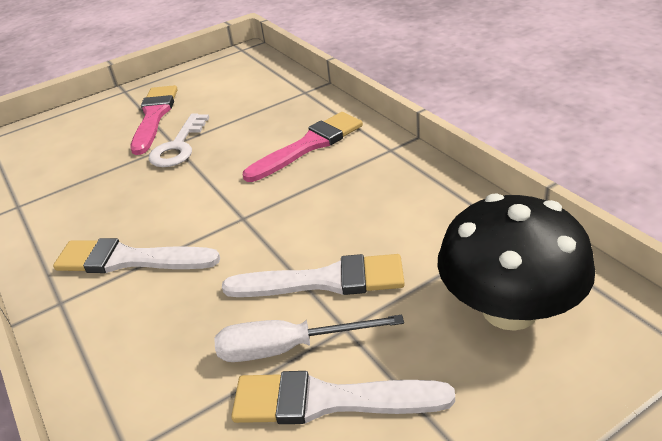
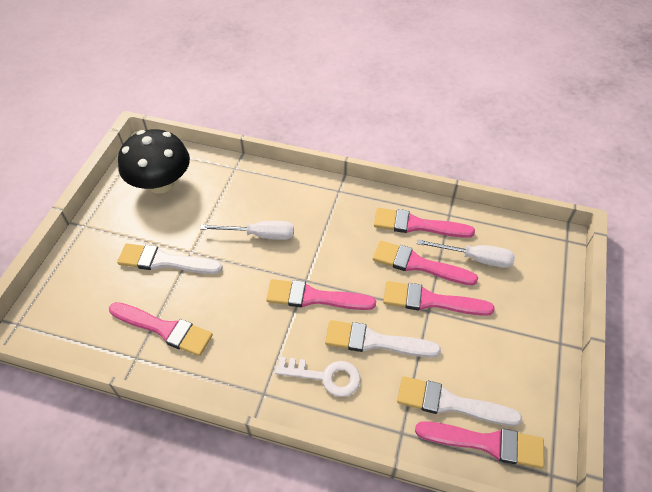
pink brush: 2 -> 6
white screwdriver: 1 -> 2

